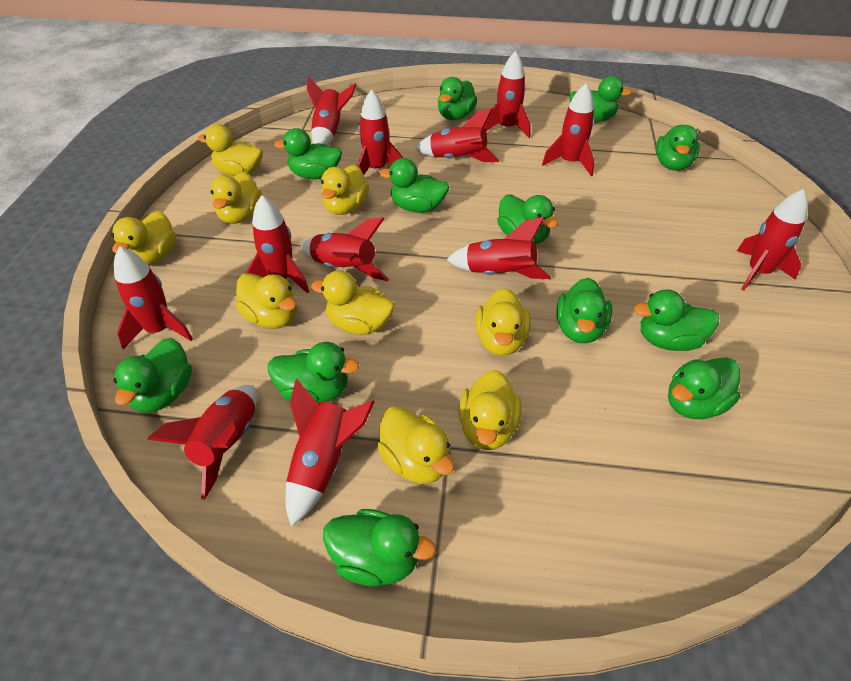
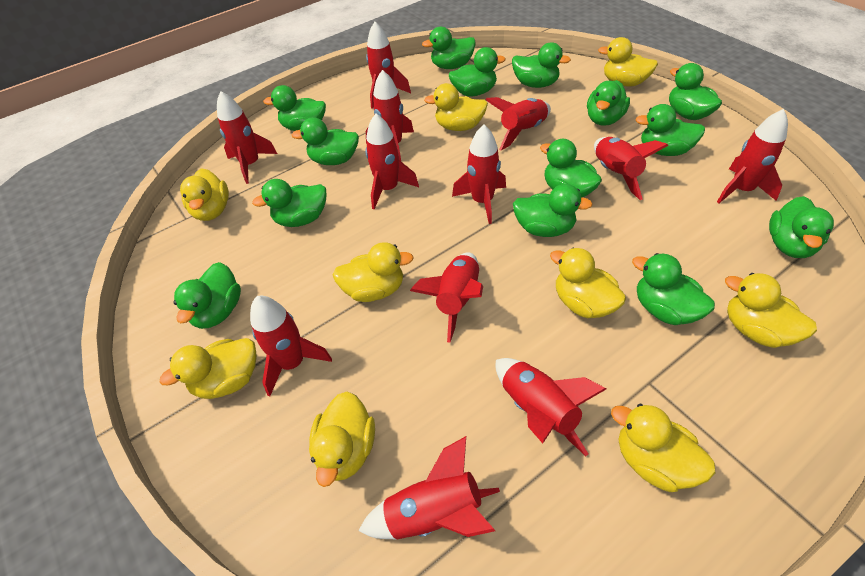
green duck: 12 -> 14

